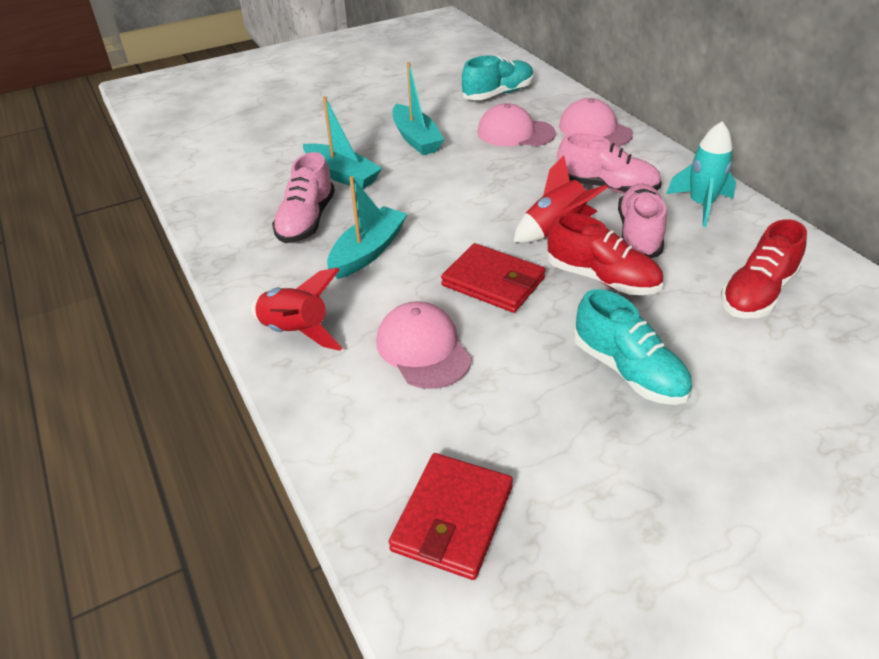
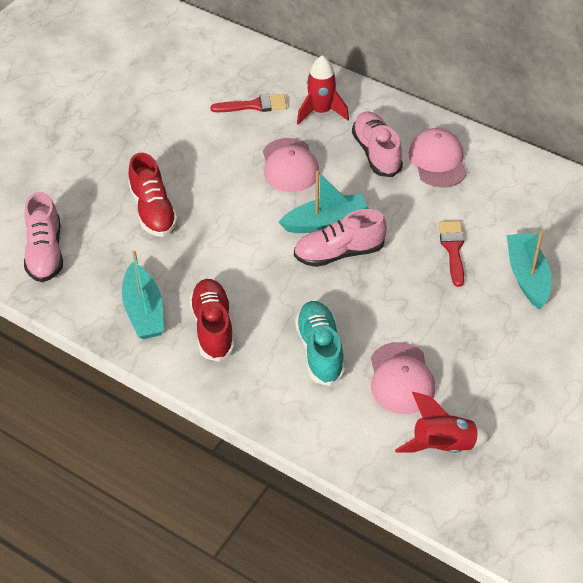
red brush: 0 -> 2
red wallet: 2 -> 0
turquoise rocket: 1 -> 0
turquoise shoe: 2 -> 1

